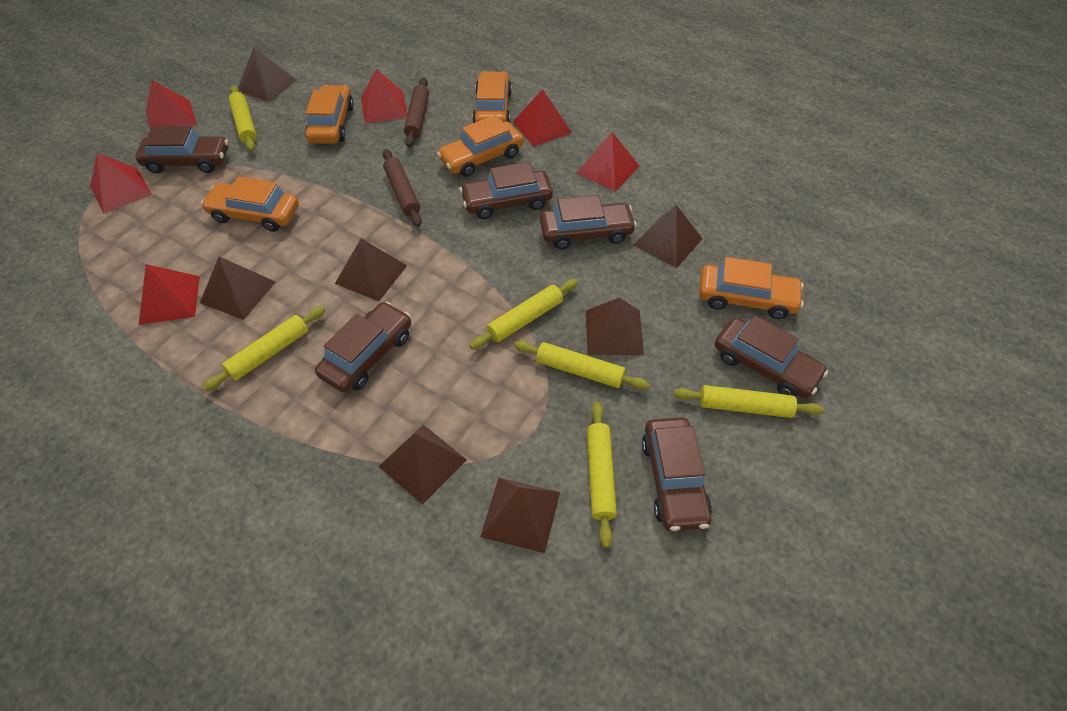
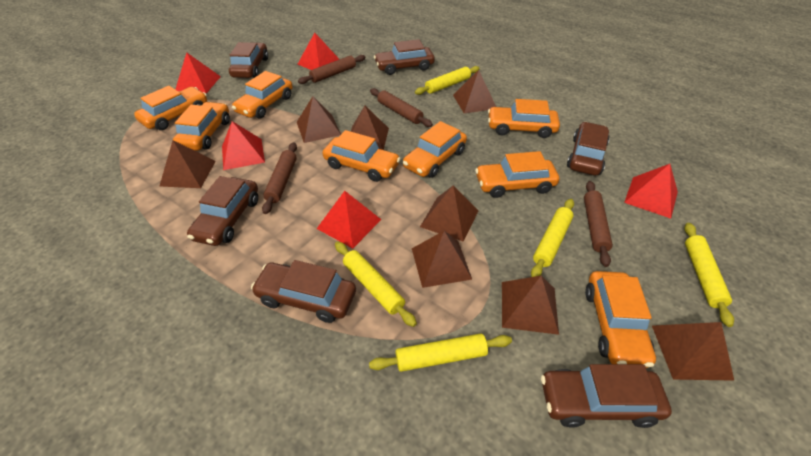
brown pyramid: 7 -> 8
brown rolling pin: 2 -> 4
orange car: 5 -> 8
red pyramid: 6 -> 5
yellow rolling pin: 6 -> 5

